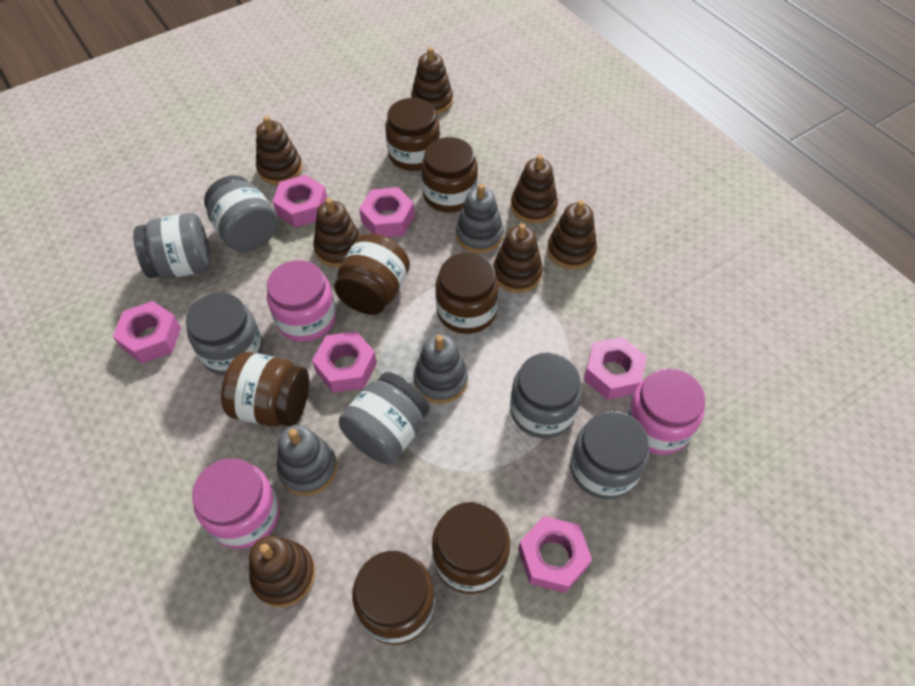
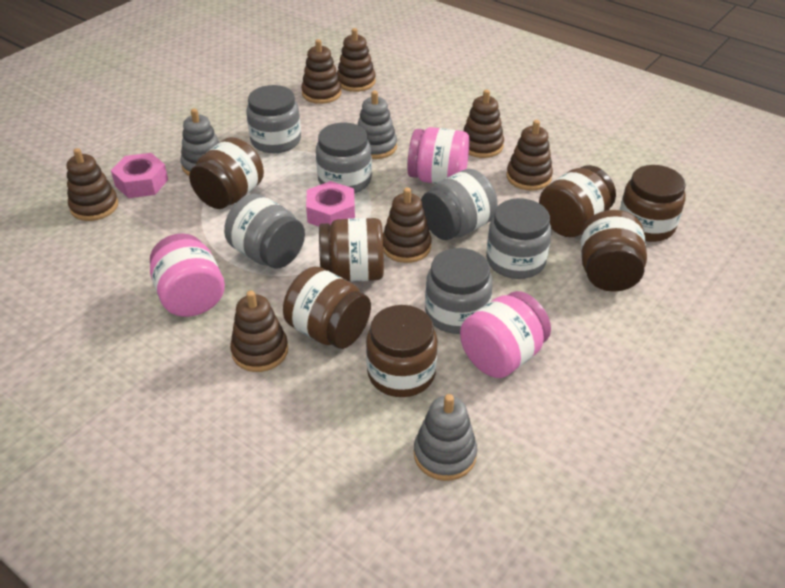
pink nut: 6 -> 2

